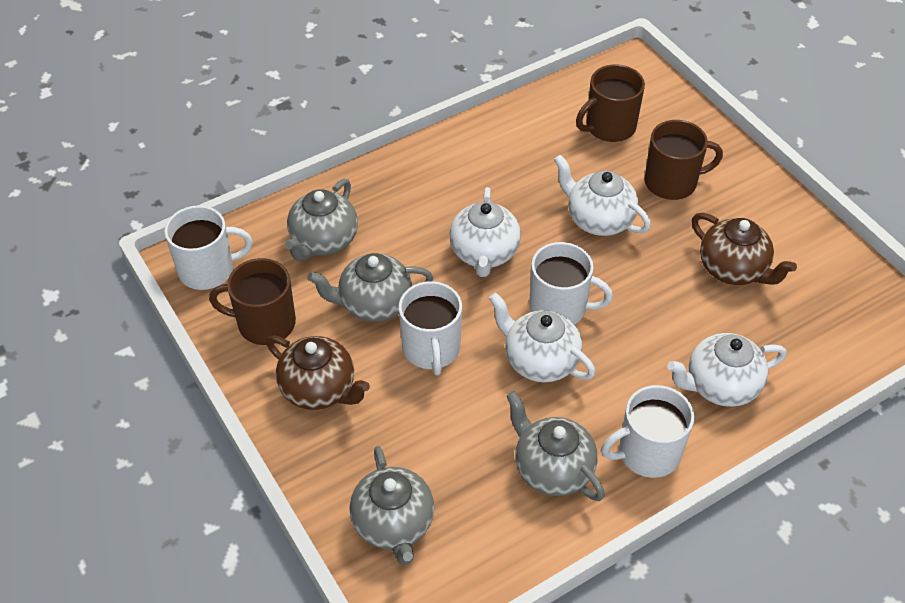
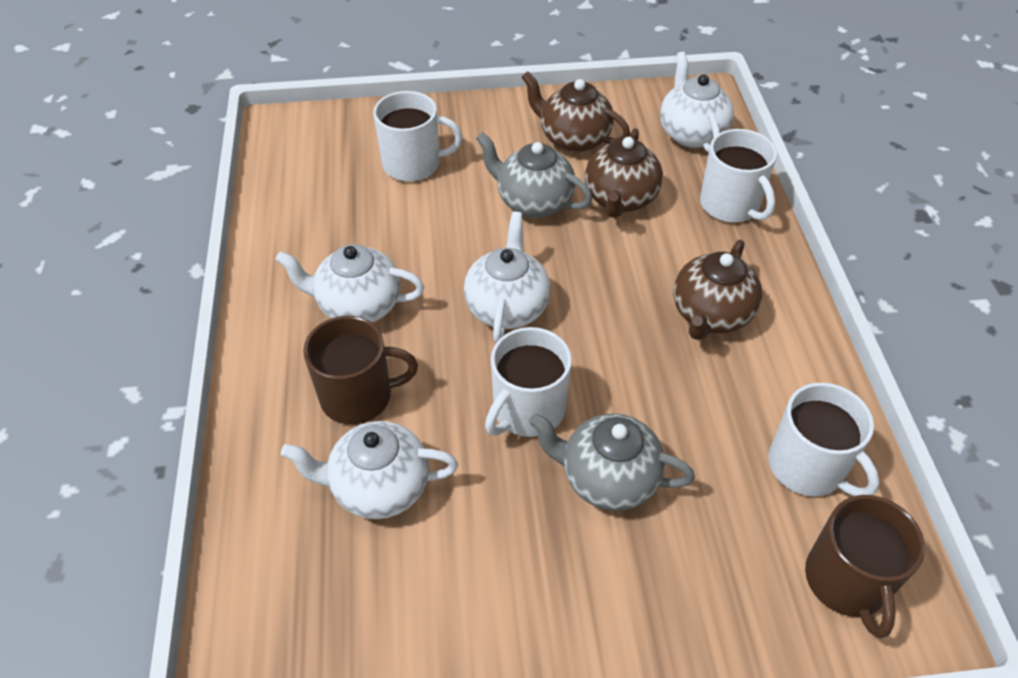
brown mug: 3 -> 2
brown teapot: 2 -> 3
grey teapot: 4 -> 2

